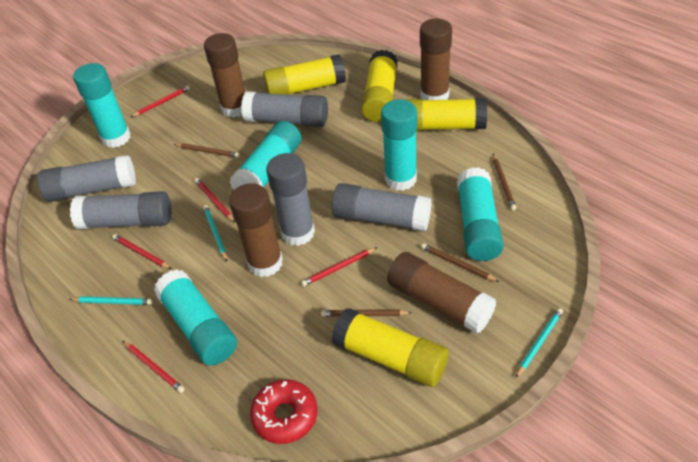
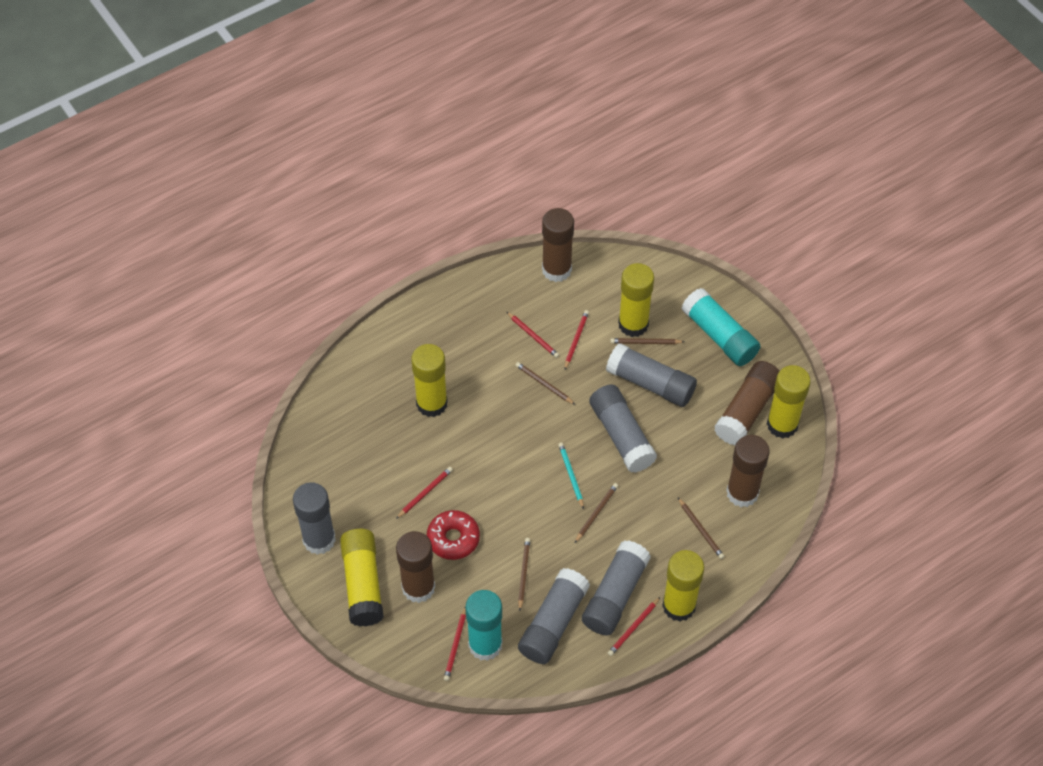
brown pencil: 4 -> 5
turquoise glue stick: 5 -> 2
turquoise pencil: 3 -> 1
yellow glue stick: 4 -> 5

